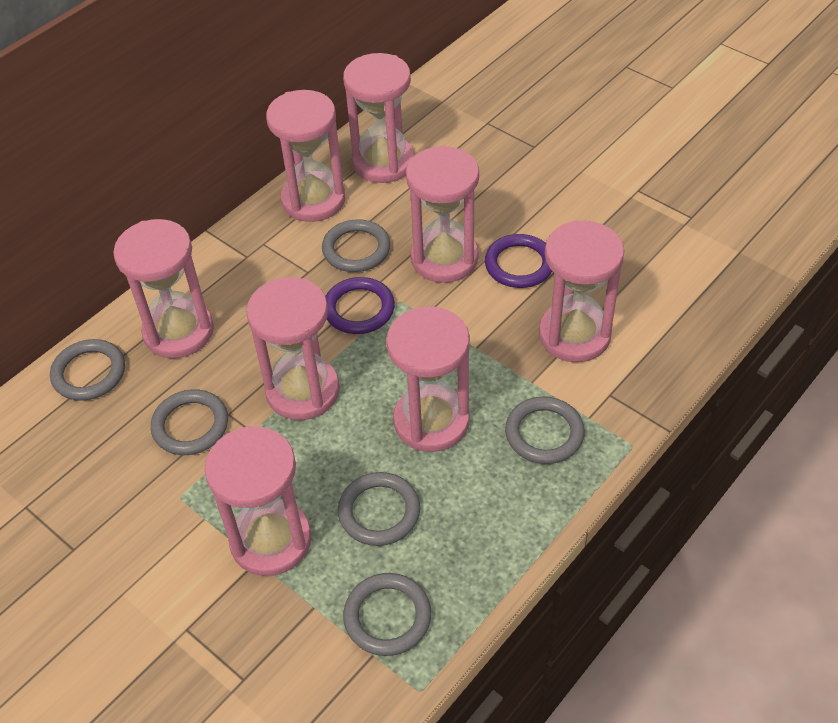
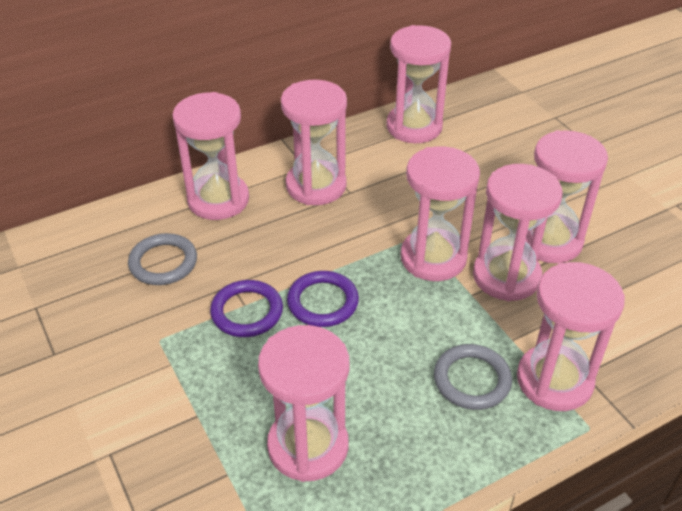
grey ring: 6 -> 2

